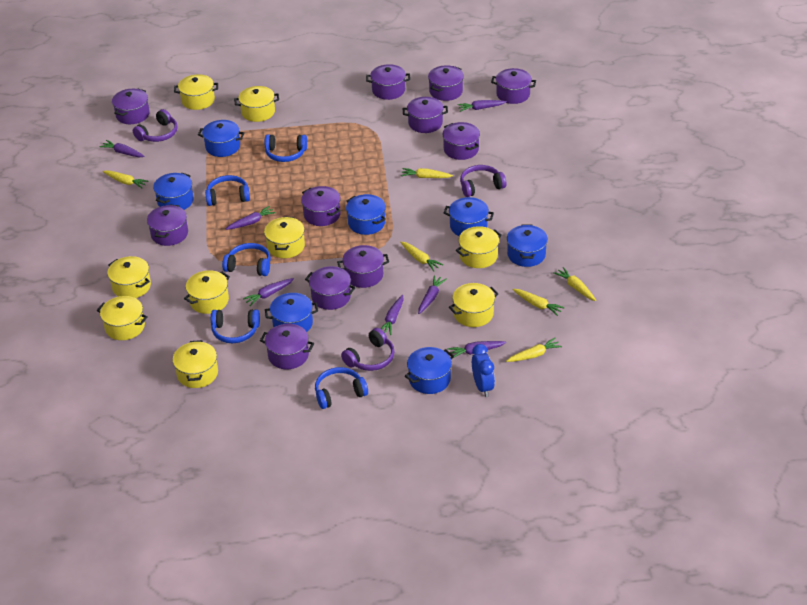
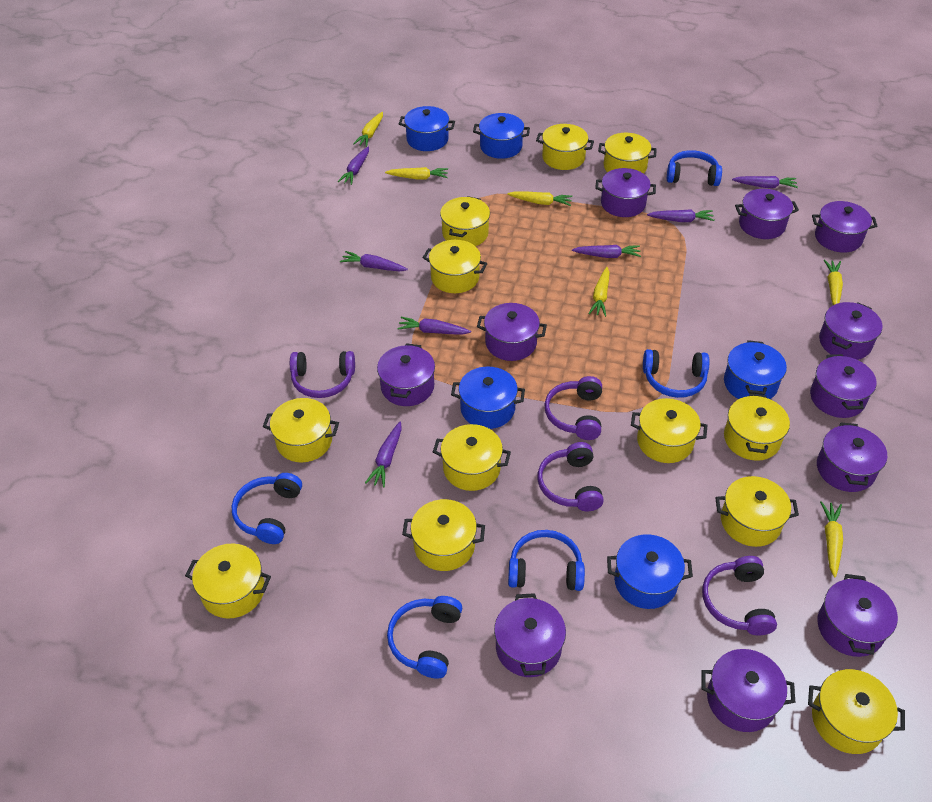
blue clock: 1 -> 0
blue pot: 7 -> 5
purple headphones: 3 -> 4
yellow pot: 9 -> 12

